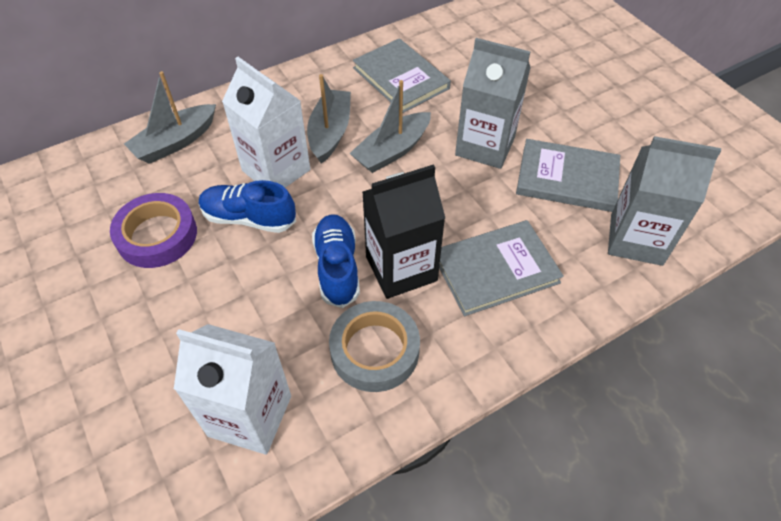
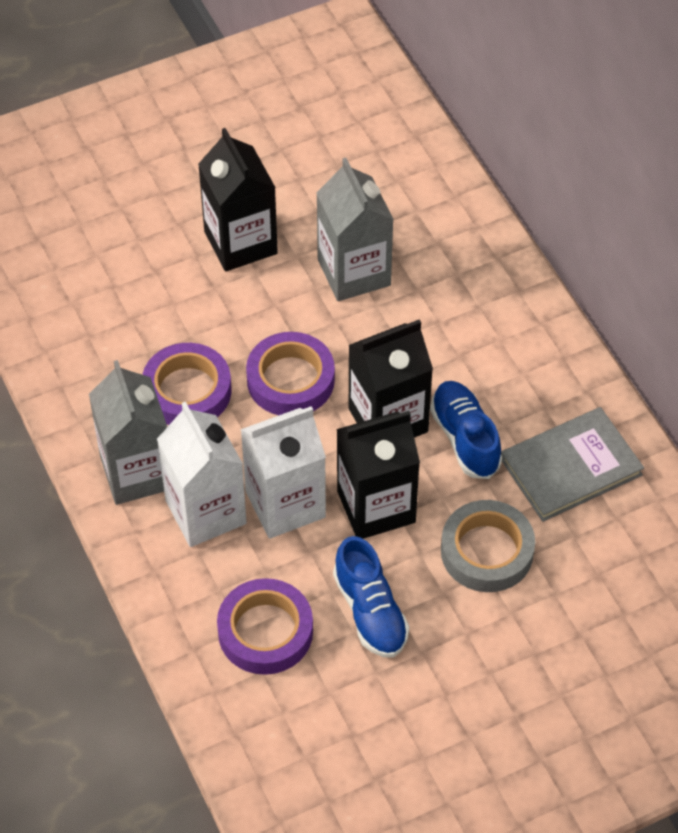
black carton: 1 -> 3
grey boat: 3 -> 0
grey book: 3 -> 1
purple tape: 1 -> 3

